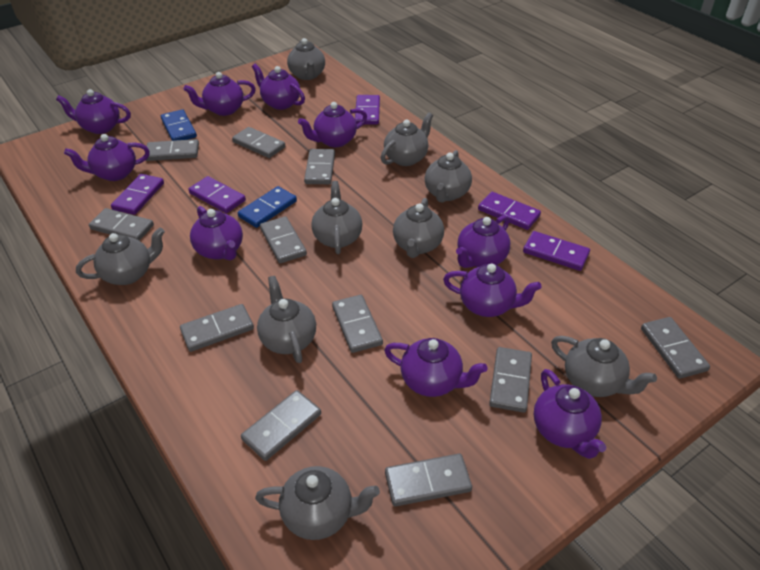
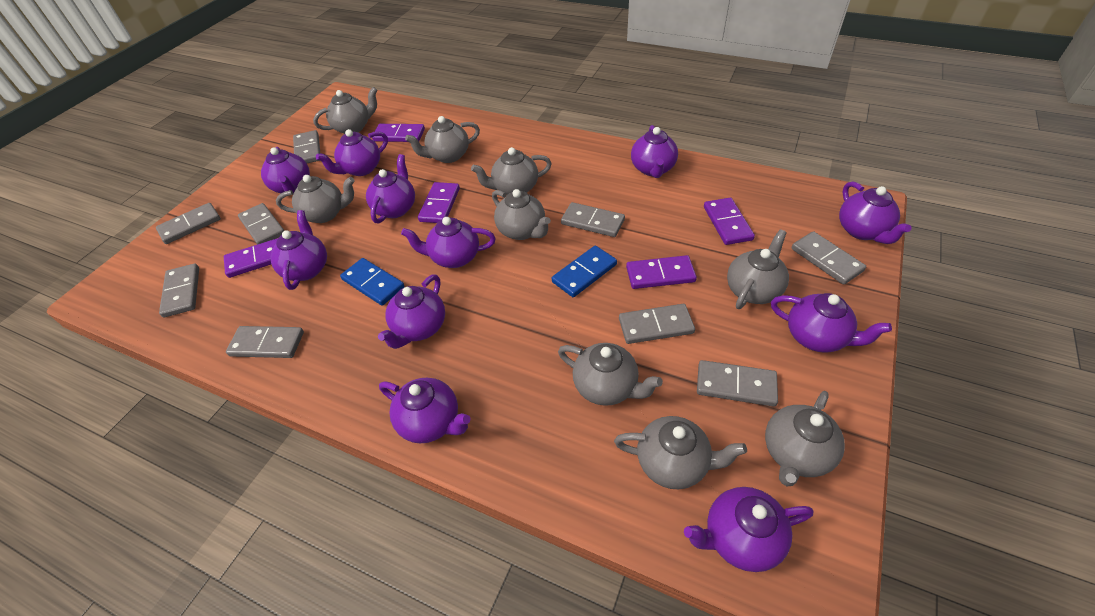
grey domino: 11 -> 9
purple teapot: 10 -> 11

